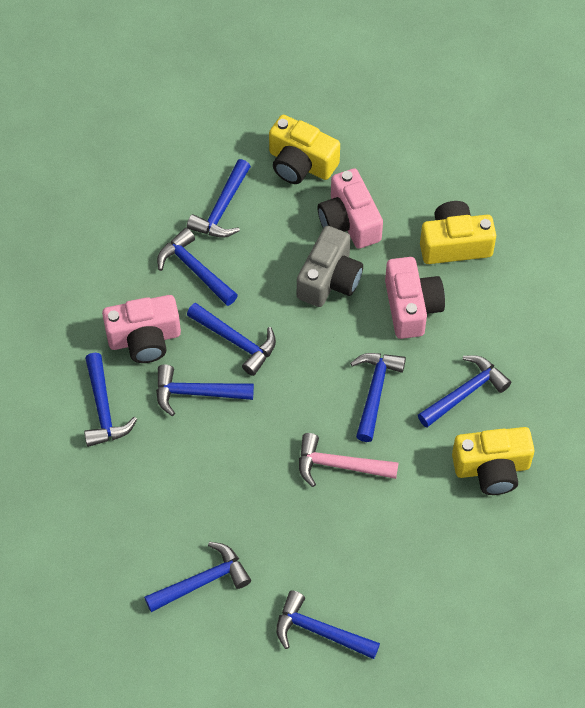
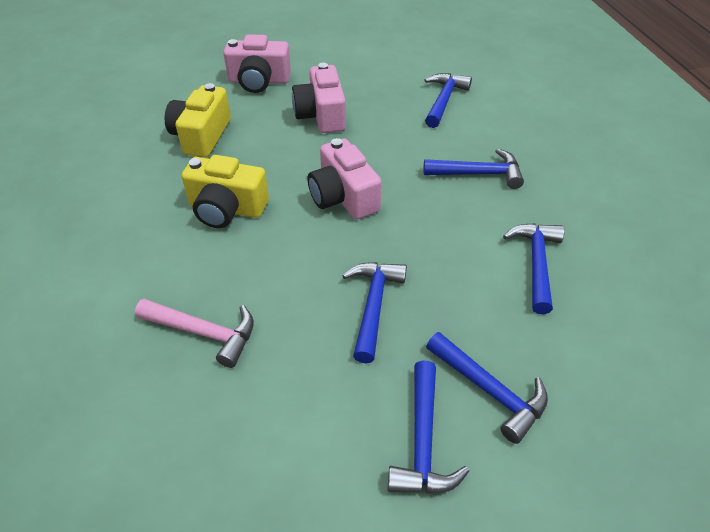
blue hammer: 9 -> 6
grey camera: 1 -> 0
yellow camera: 3 -> 2

